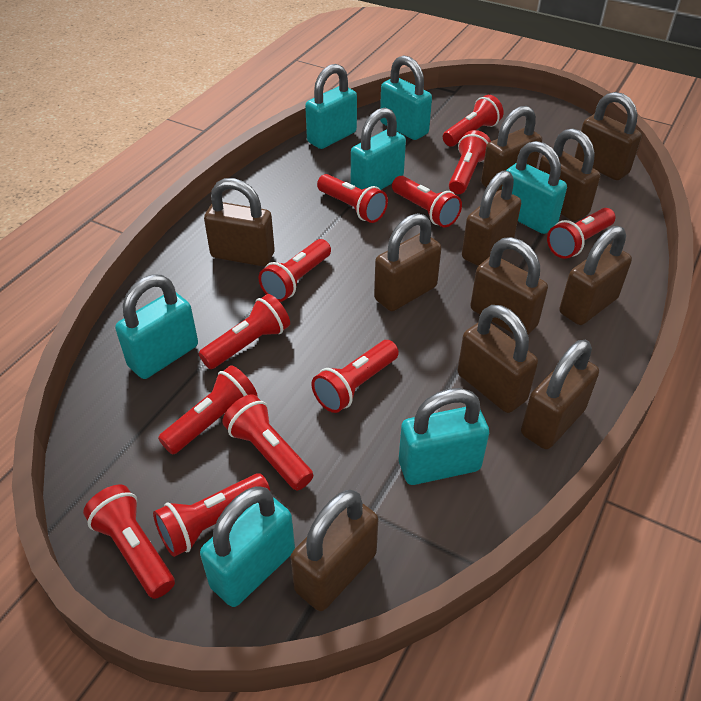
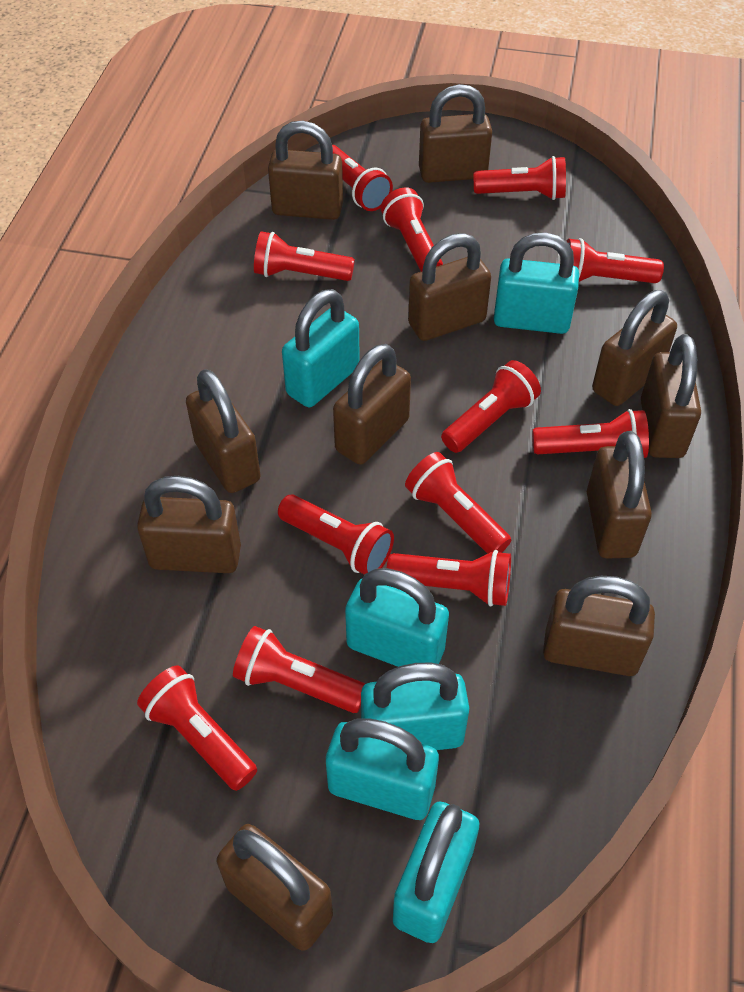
turquoise padlock: 7 -> 6

